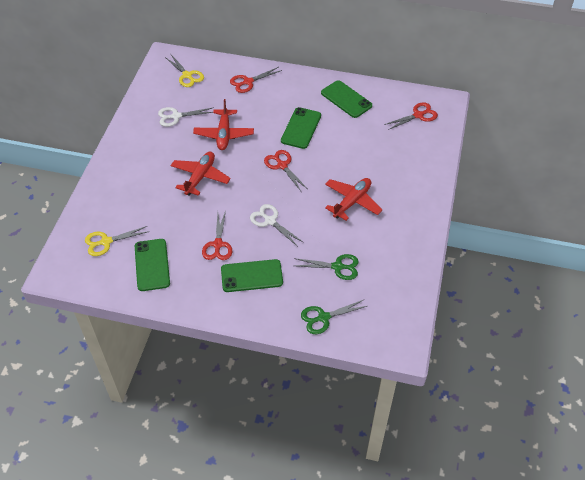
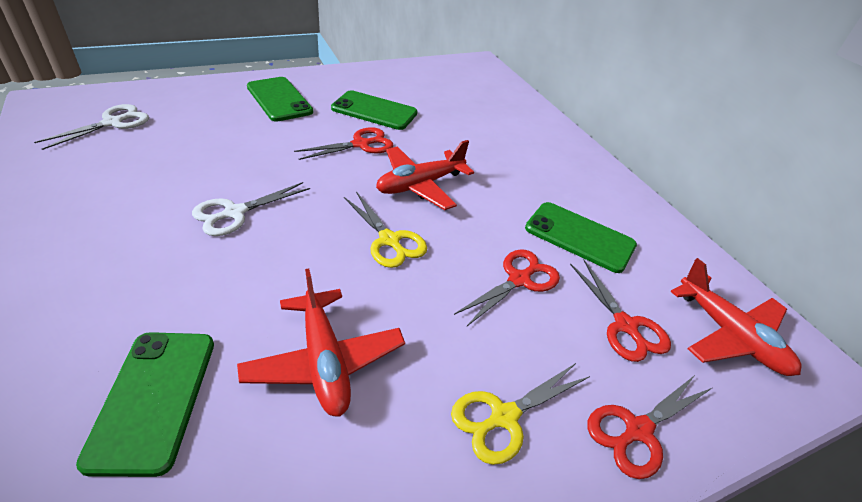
green scissors: 2 -> 0

